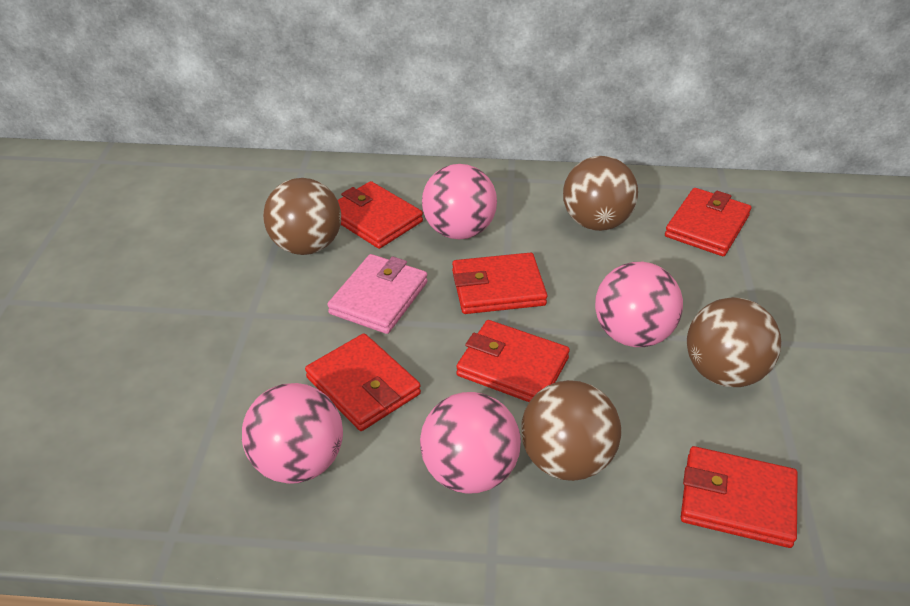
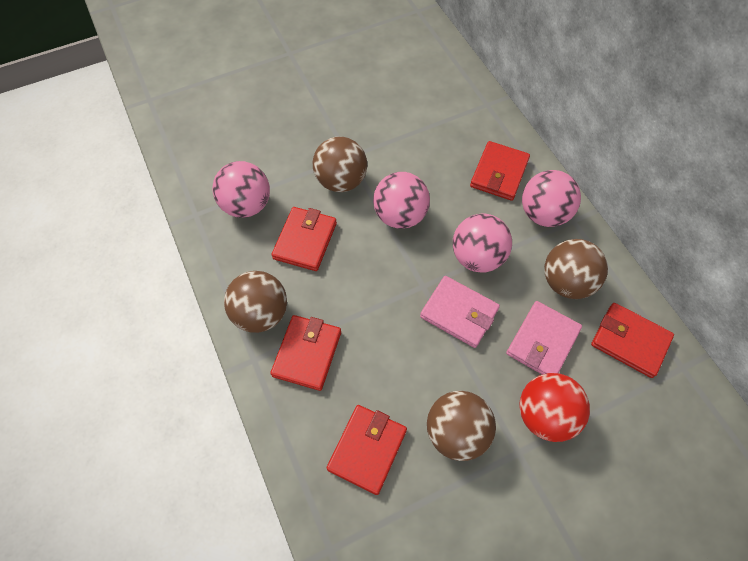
pink wallet: 1 -> 2
red ball: 0 -> 1
red wallet: 6 -> 5

